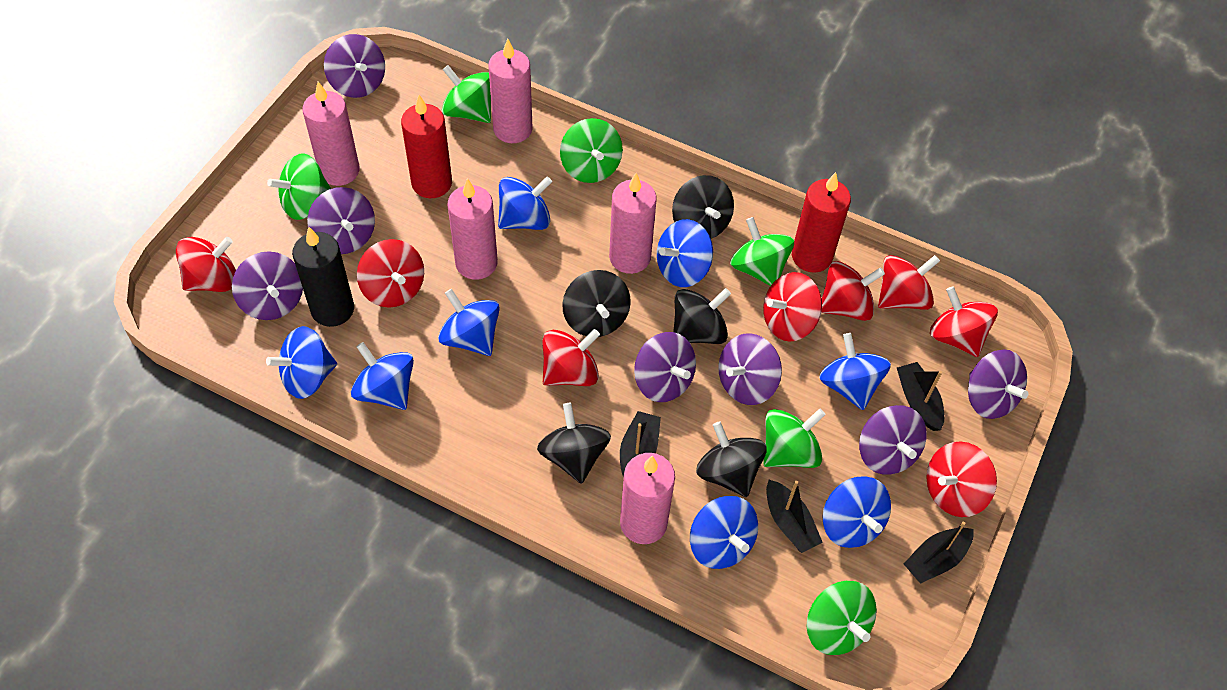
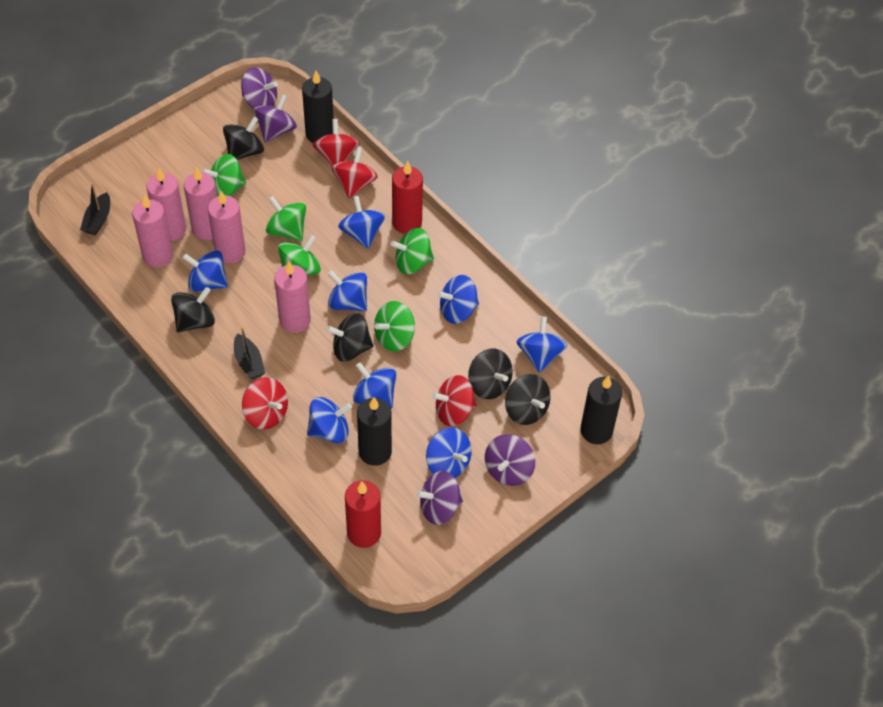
black boat: 4 -> 2
black candle: 1 -> 3
green spinning top: 6 -> 5
purple spinning top: 7 -> 4
red spinning top: 8 -> 4

